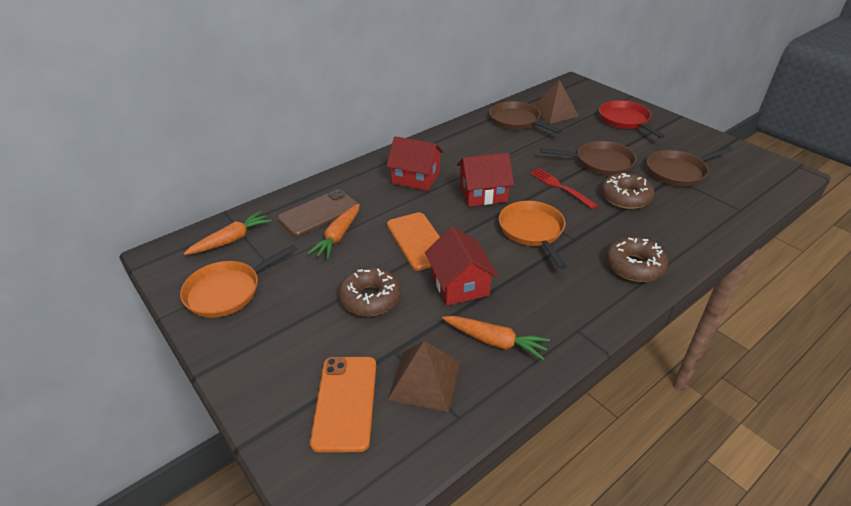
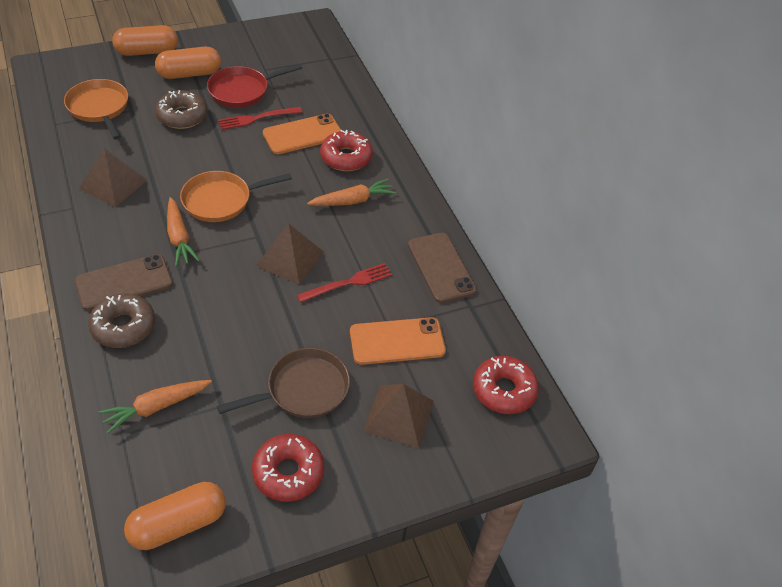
brown donut: 3 -> 2
brown pan: 3 -> 1
brown phone: 1 -> 2
brown pyramid: 2 -> 3
orange capsule: 0 -> 3
red donut: 0 -> 3
red fork: 1 -> 2
red house: 3 -> 0

